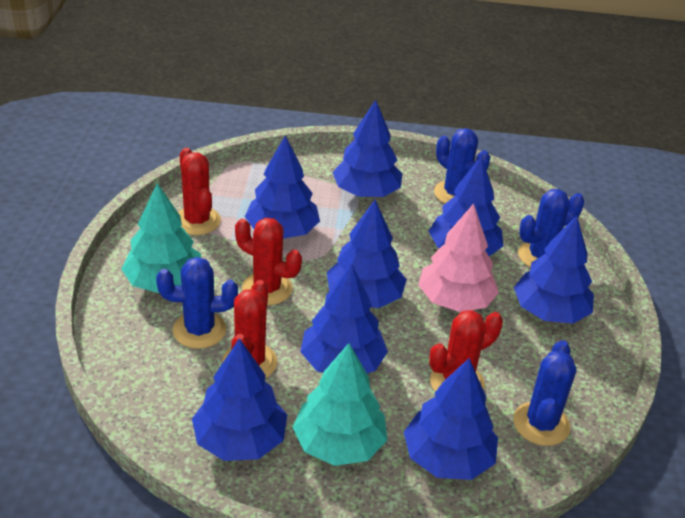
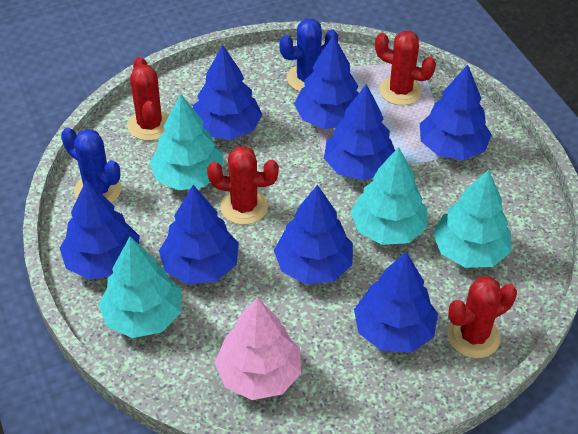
blue cactus: 4 -> 2
turquoise tree: 2 -> 4

